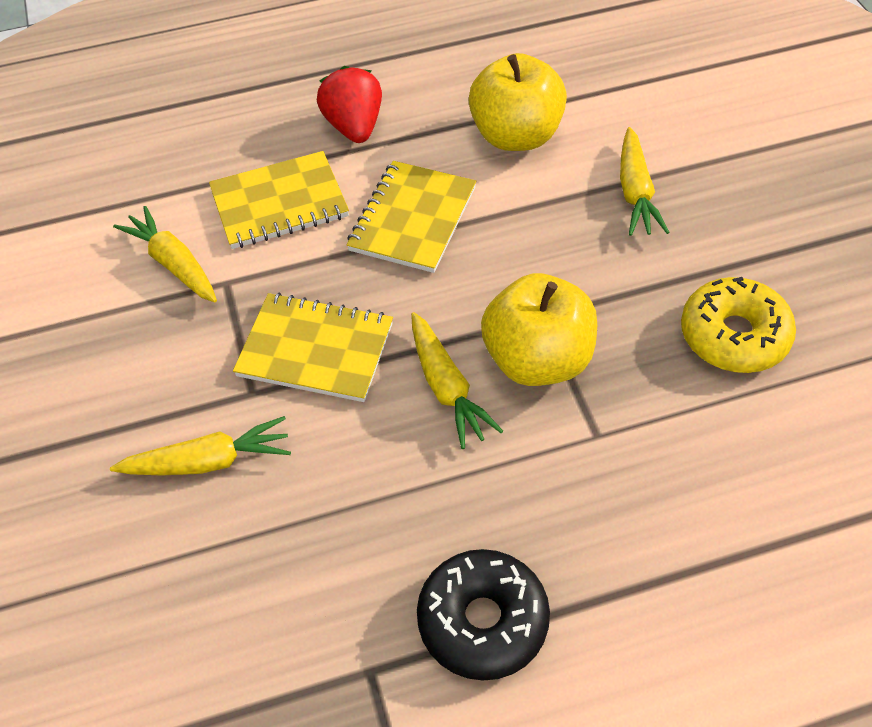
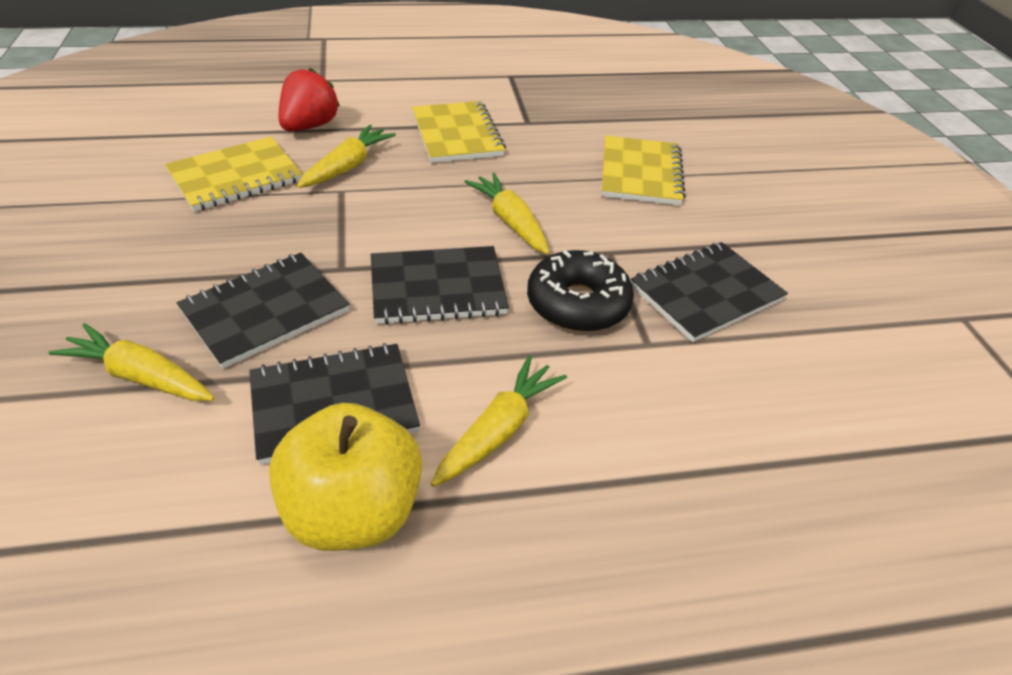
black notebook: 0 -> 4
yellow apple: 2 -> 1
yellow donut: 1 -> 0

